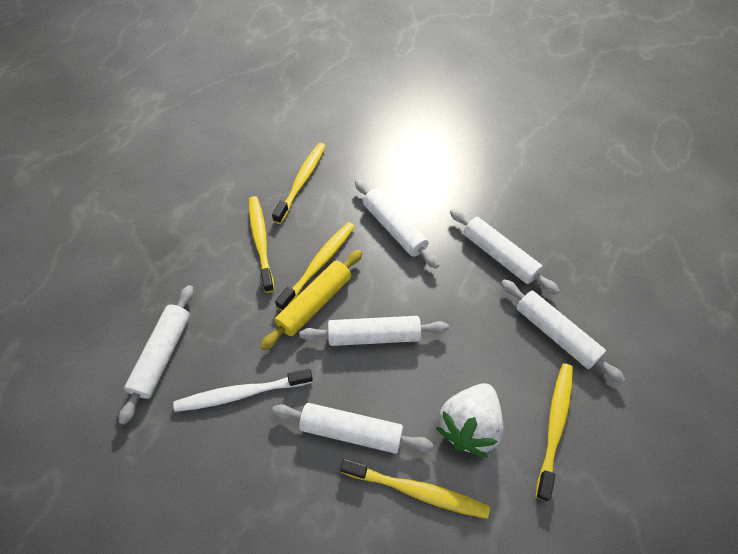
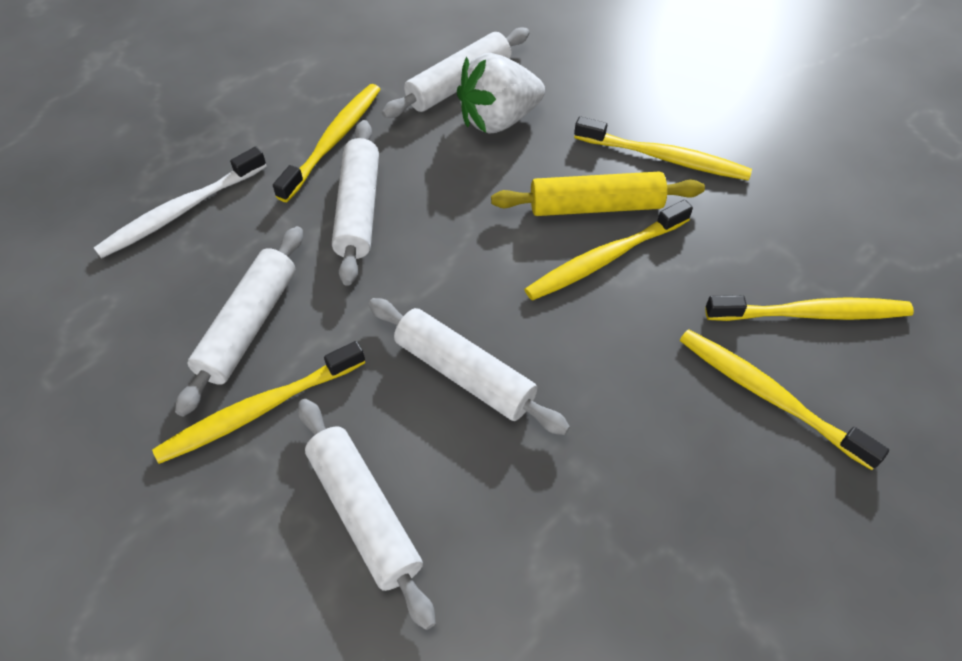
white rolling pin: 6 -> 5
yellow toothbrush: 5 -> 6

